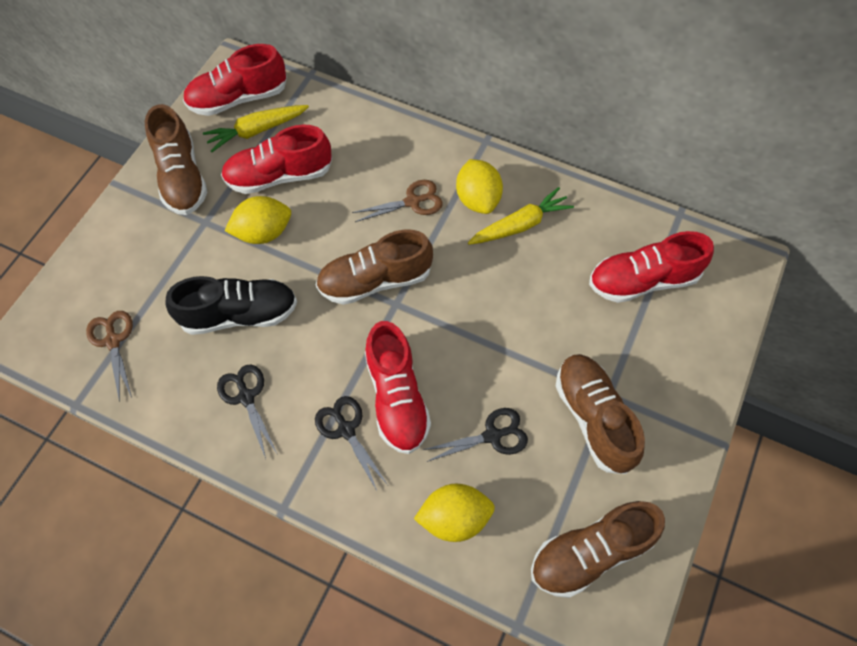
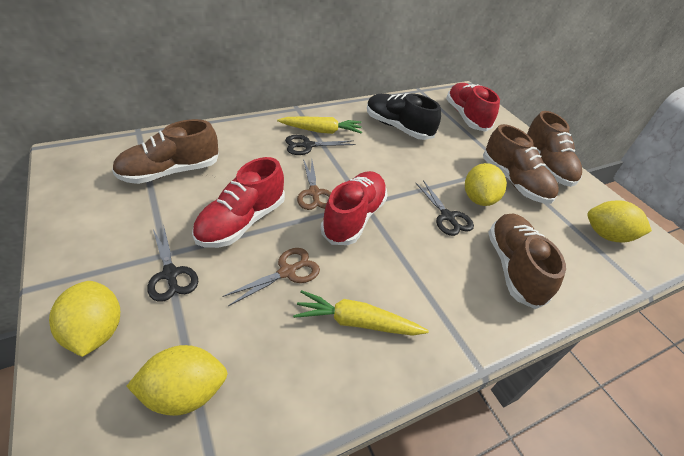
red shoe: 4 -> 3
yellow lemon: 3 -> 4

